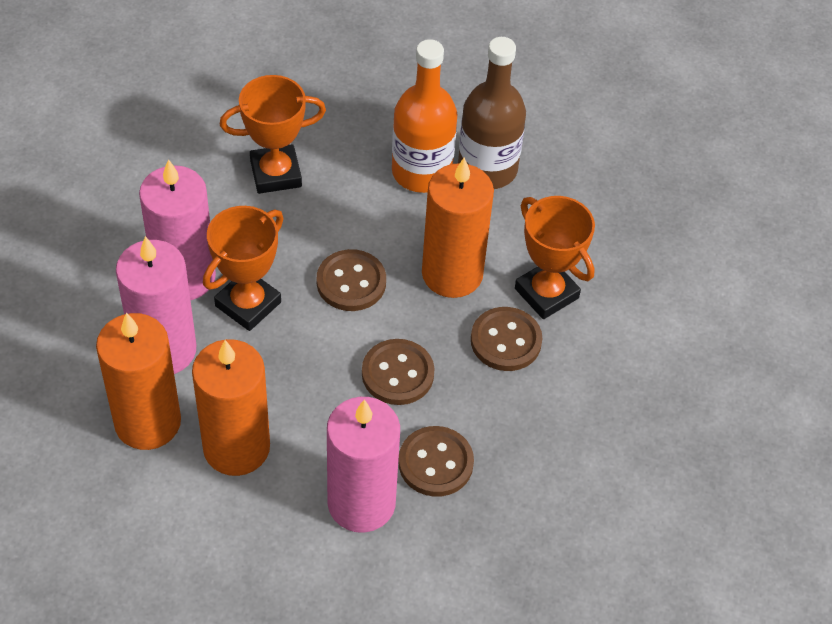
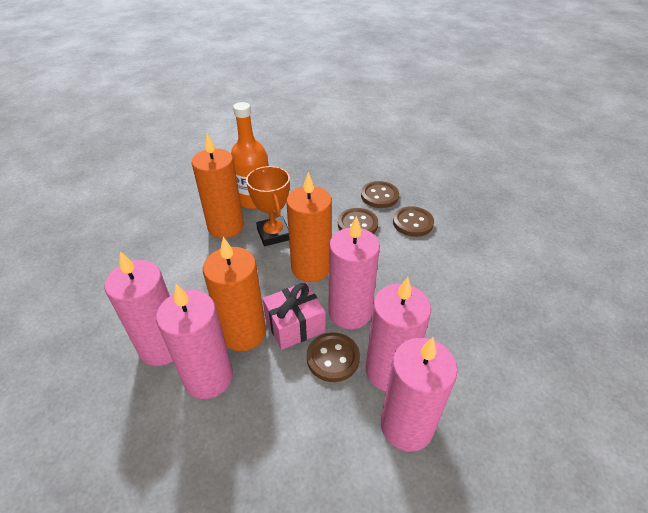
brown bottle: 1 -> 0
orange trophy: 3 -> 1
pink candle: 3 -> 5
pink gift: 0 -> 1

